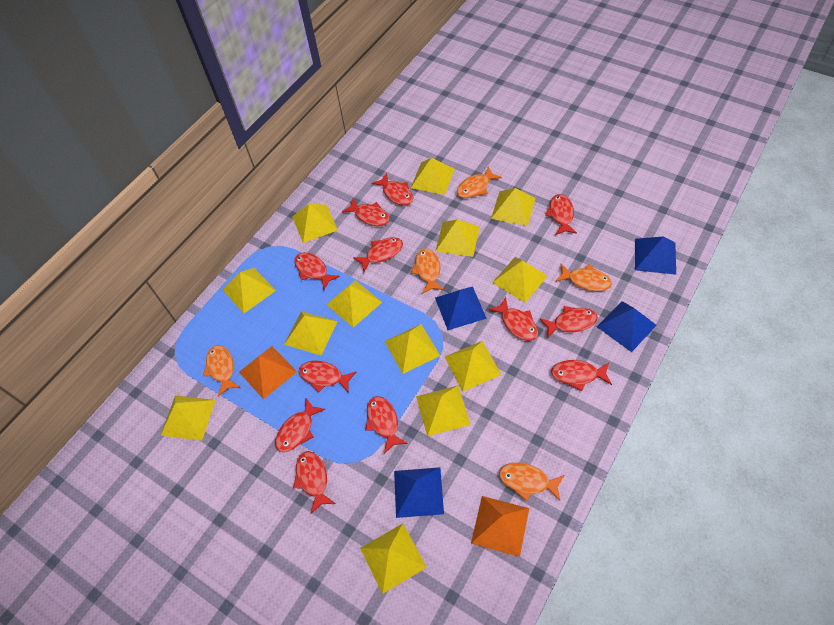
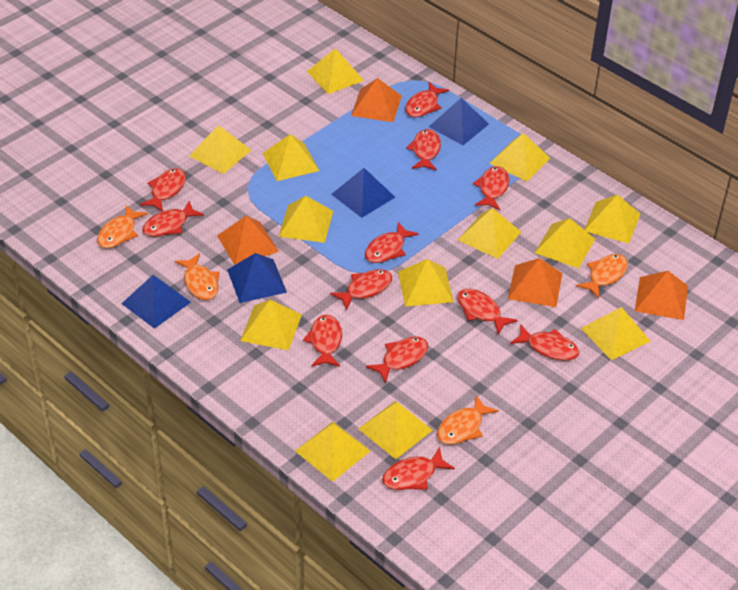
orange fish: 5 -> 4
orange pyramid: 2 -> 4

